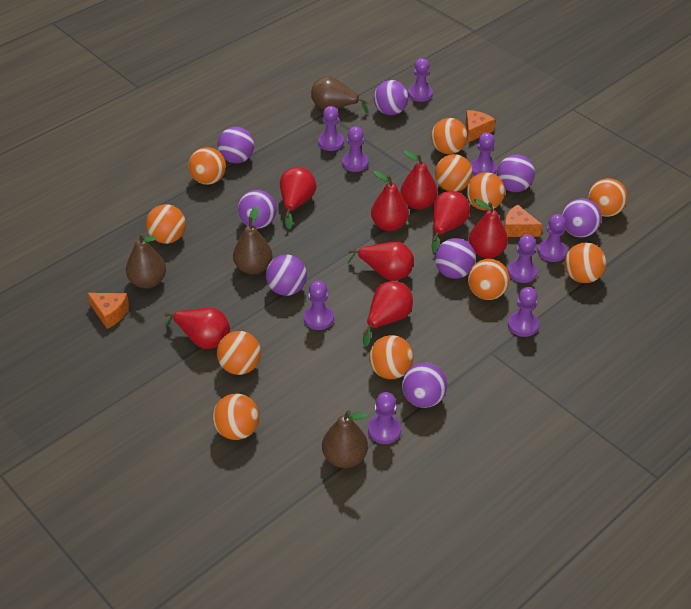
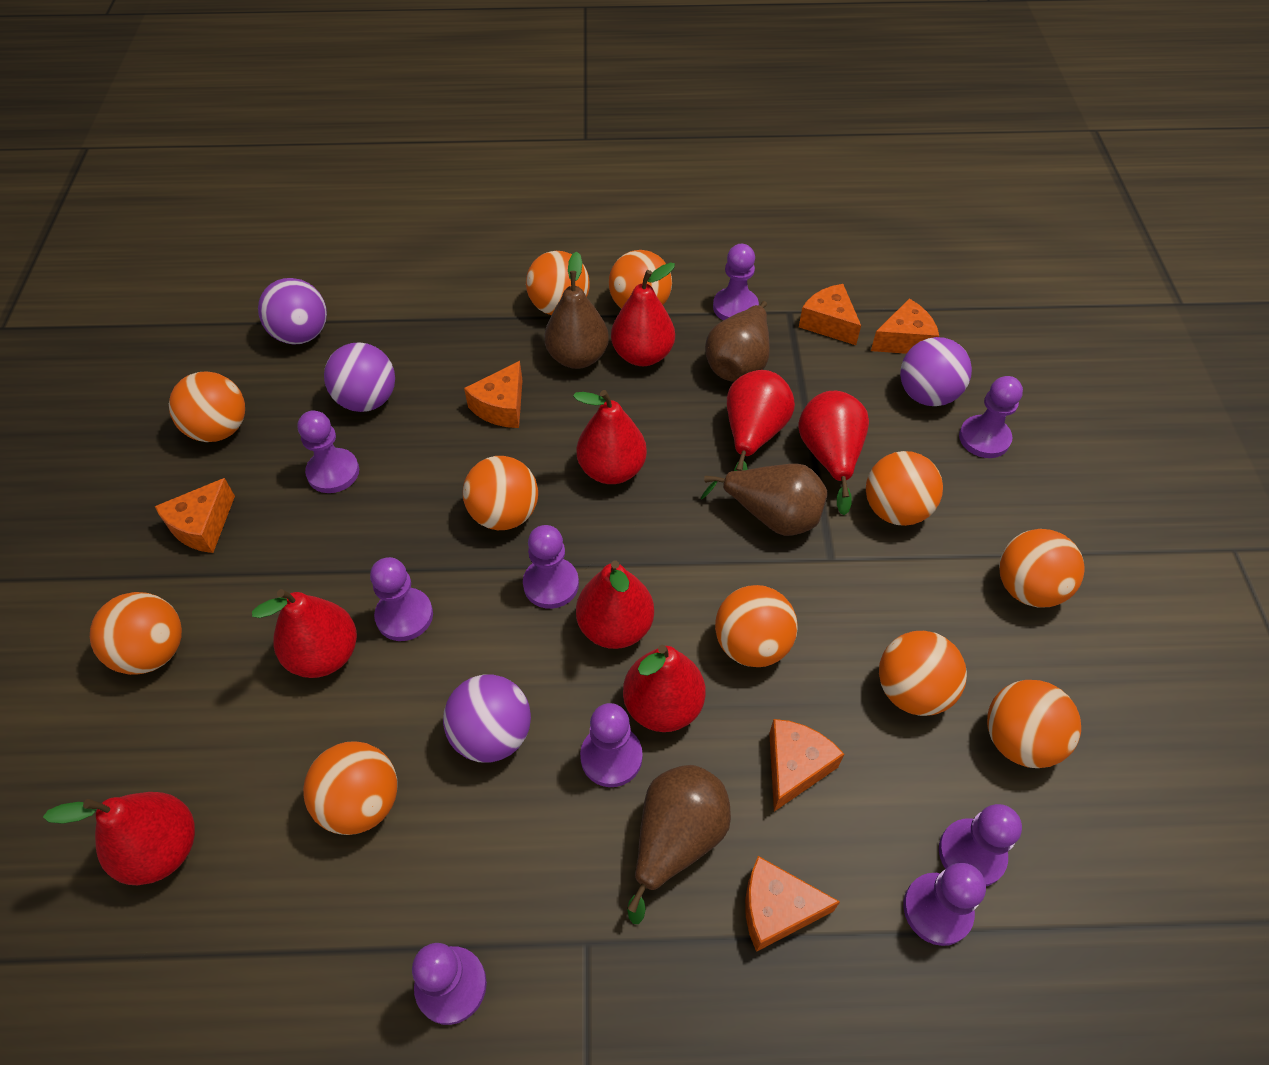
orange cheese: 3 -> 6
purple ball: 8 -> 4

